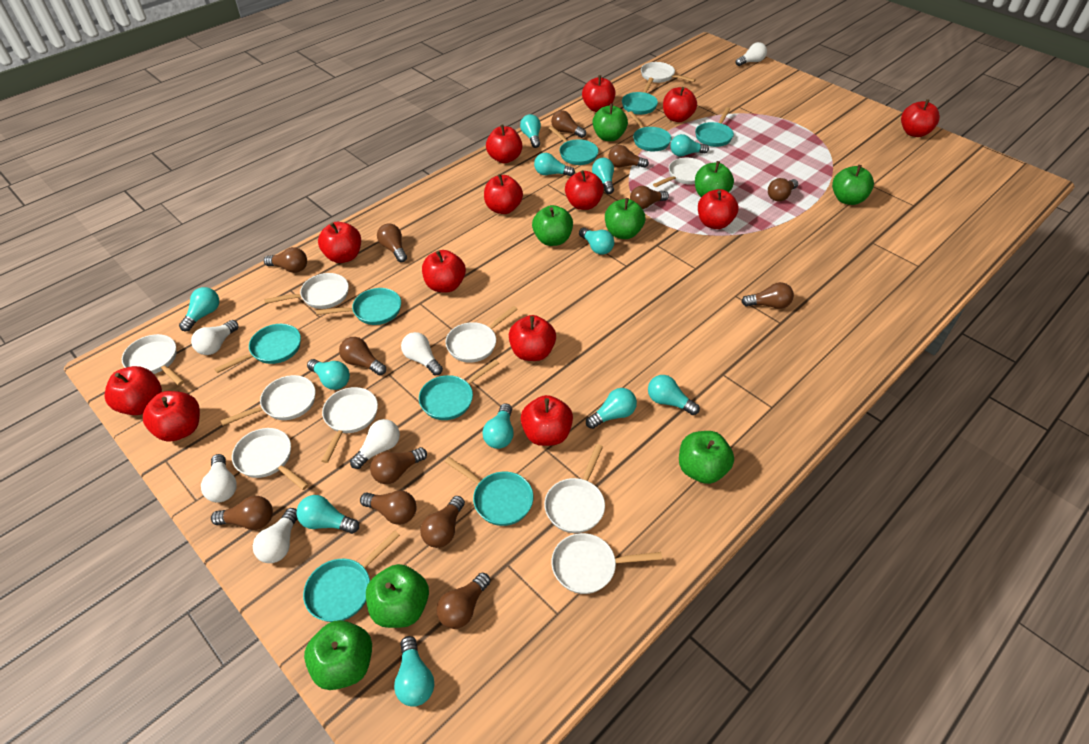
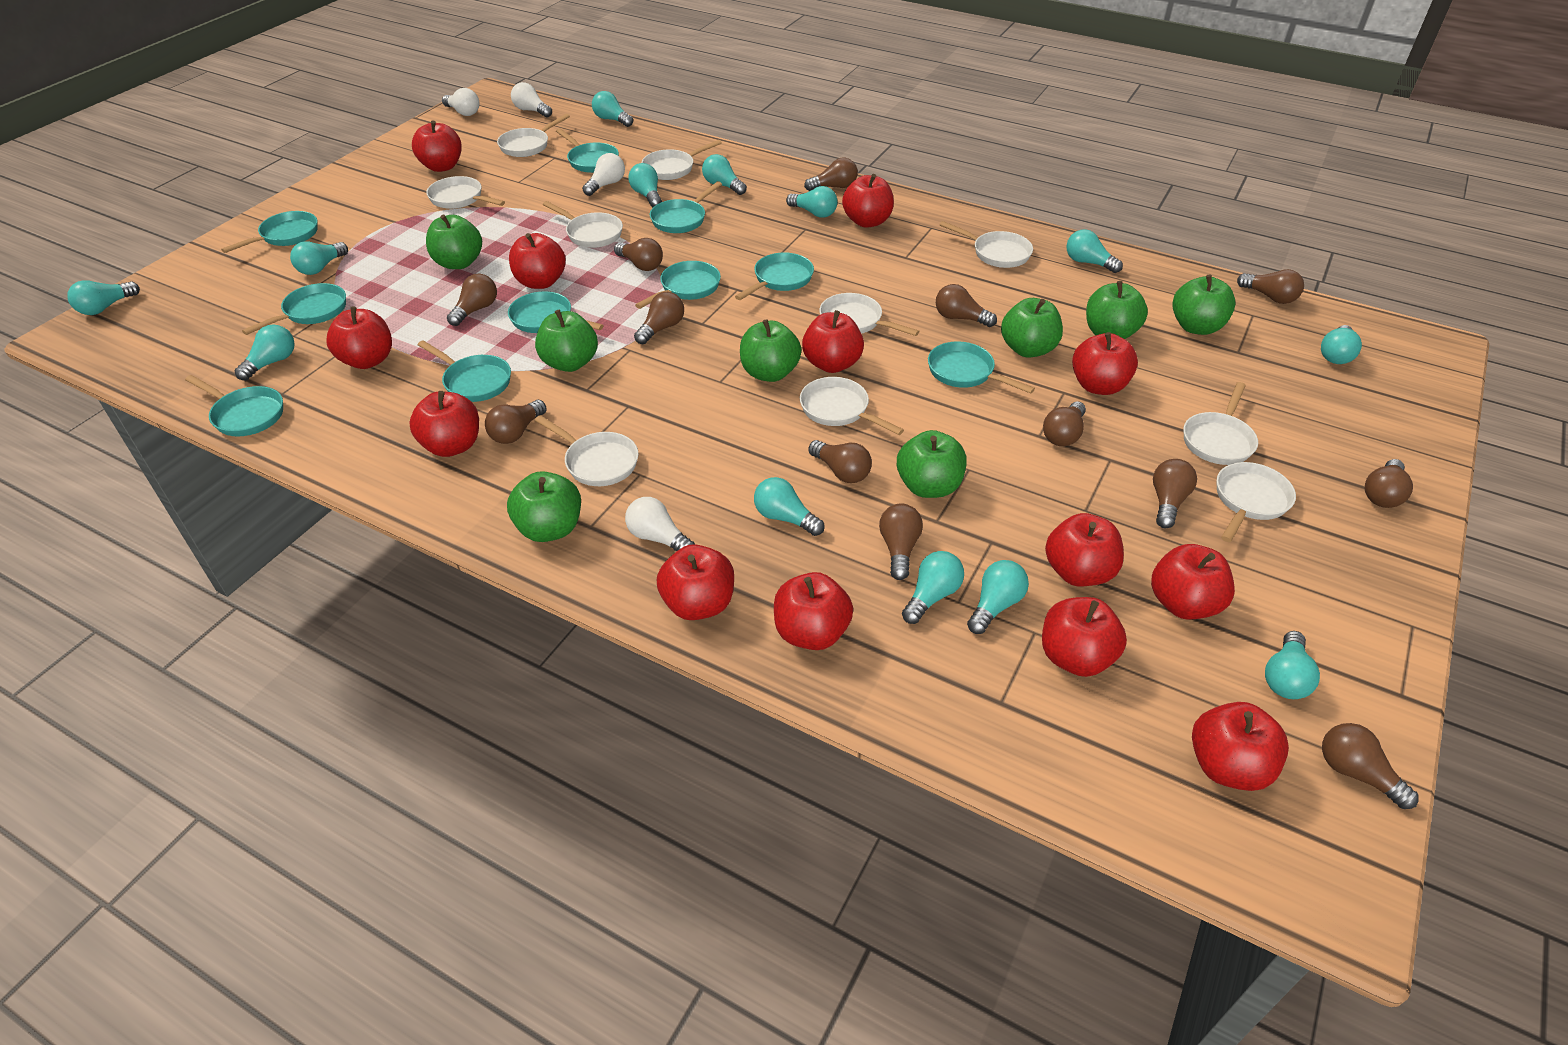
turquoise light bulb: 12 -> 13
turquoise pan: 9 -> 10
white light bulb: 6 -> 4

